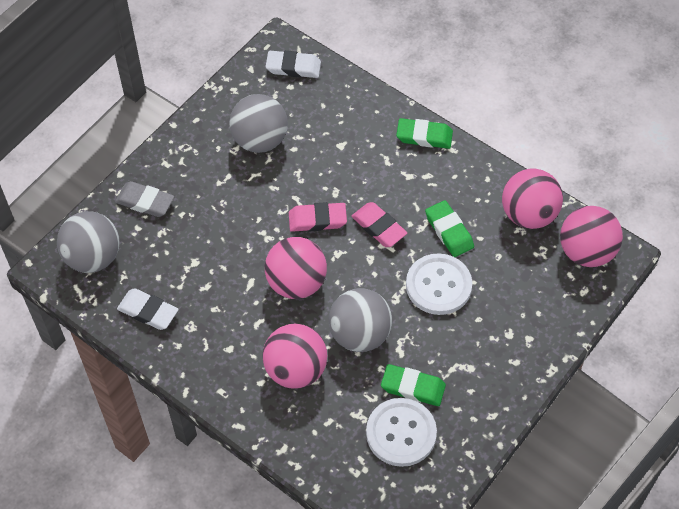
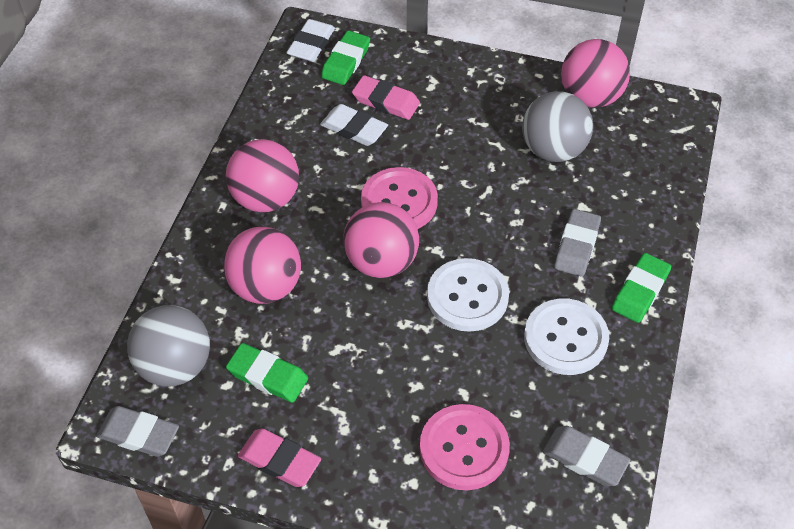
grey ball: 3 -> 2
grey eraser: 1 -> 3
pink button: 0 -> 2

